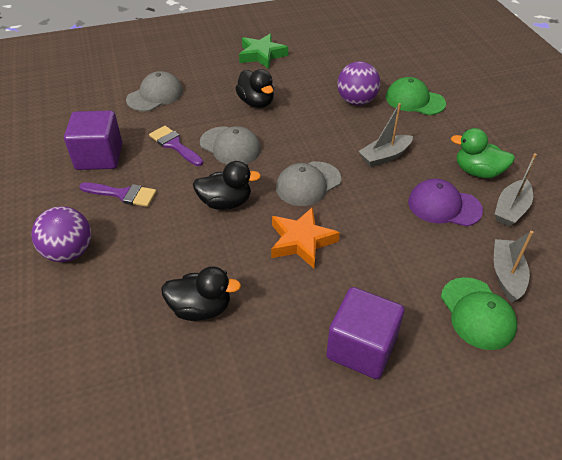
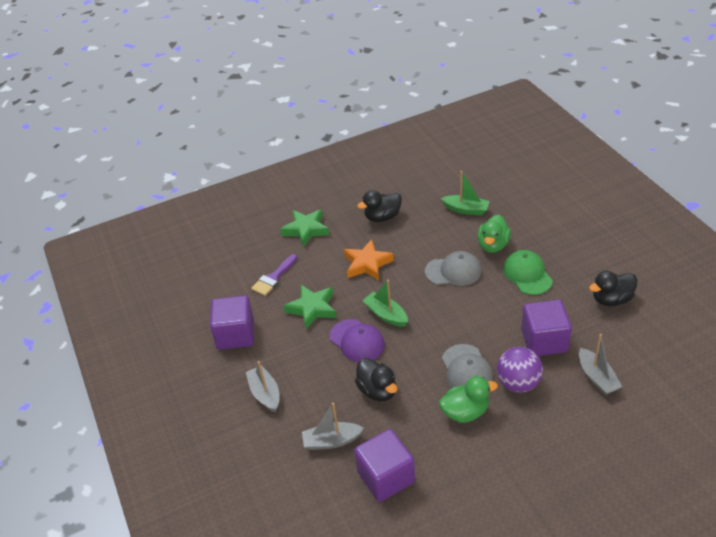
green boat: 0 -> 2
green cap: 2 -> 1
green duck: 1 -> 2
green star: 1 -> 2
grey cap: 3 -> 2
purple ball: 2 -> 1
purple brush: 2 -> 1
purple cube: 2 -> 3

